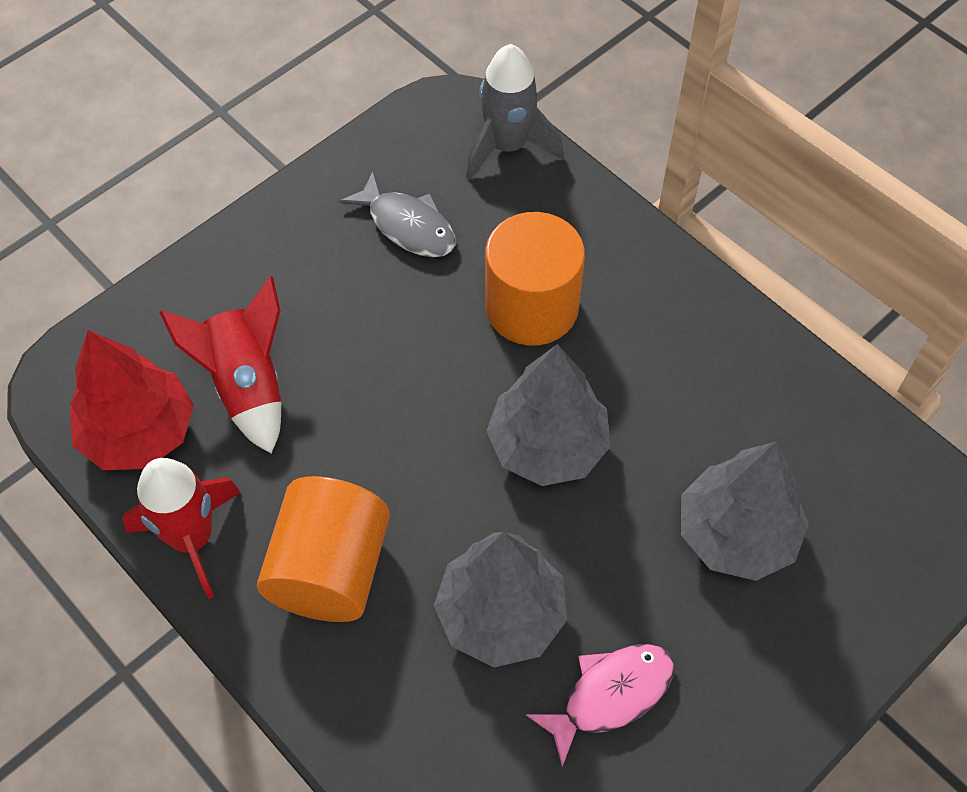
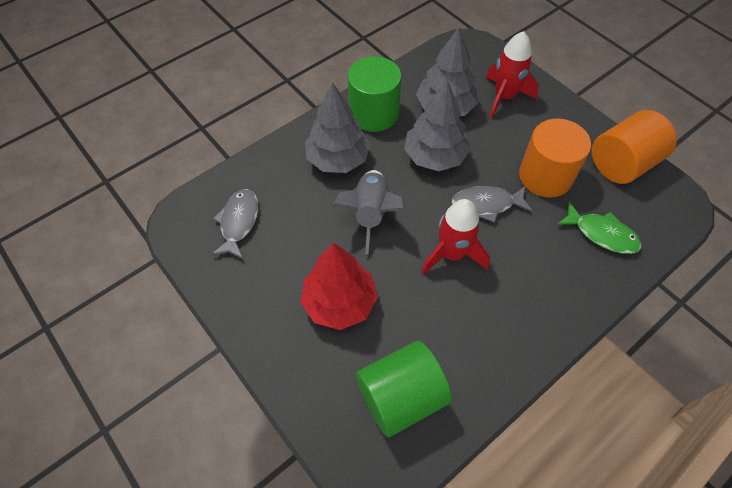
green cylinder: 0 -> 2
green fish: 0 -> 1
grey fish: 1 -> 2
pink fish: 1 -> 0

